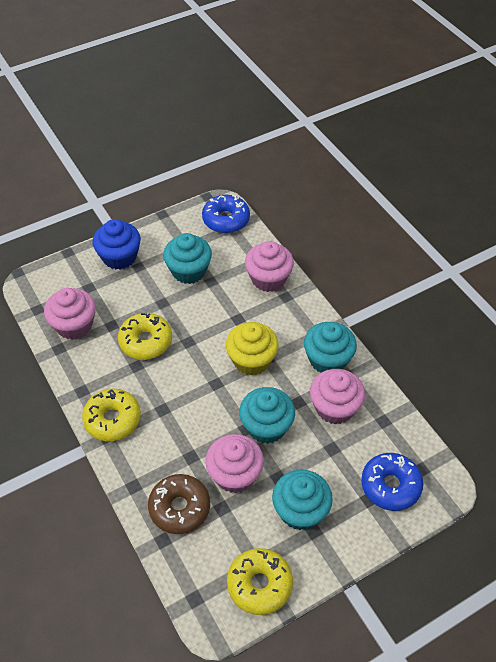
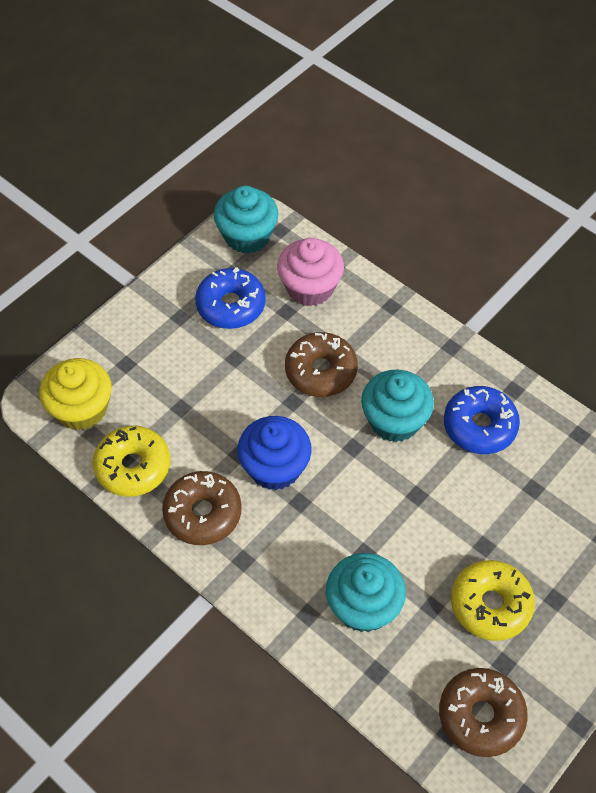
brown donut: 1 -> 3
pink cupcake: 4 -> 1
turquoise cupcake: 4 -> 3
yellow donut: 3 -> 2

